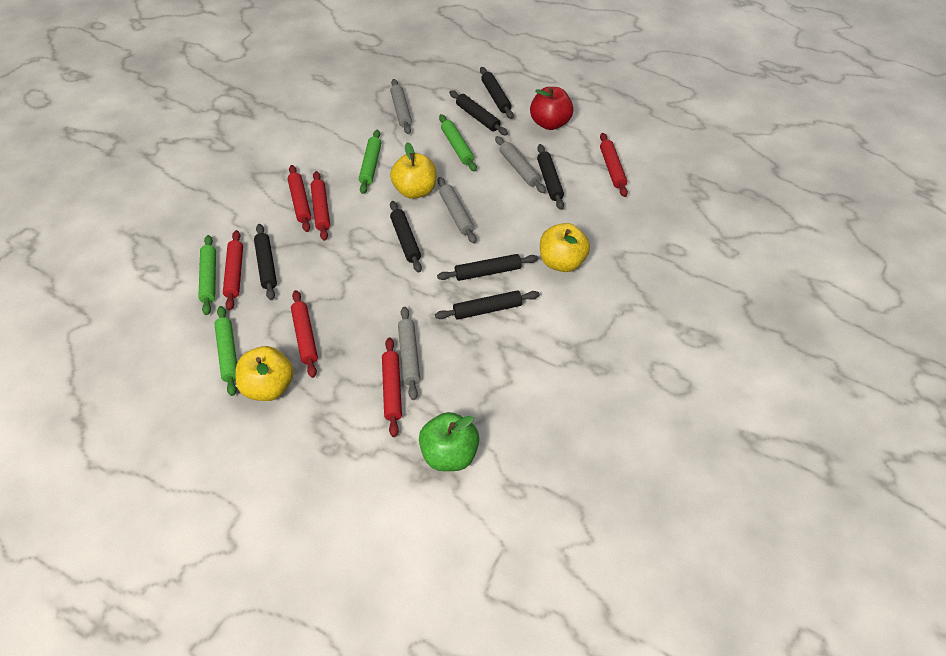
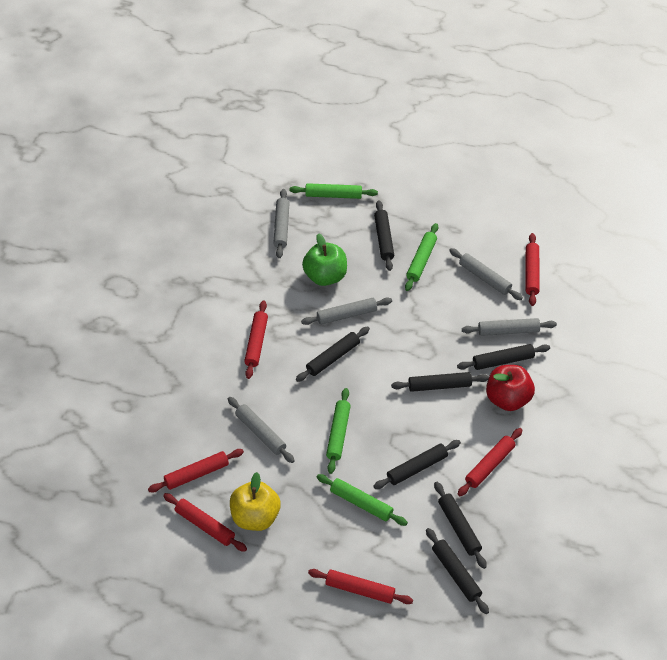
grey rolling pin: 4 -> 5
yellow apple: 3 -> 1

